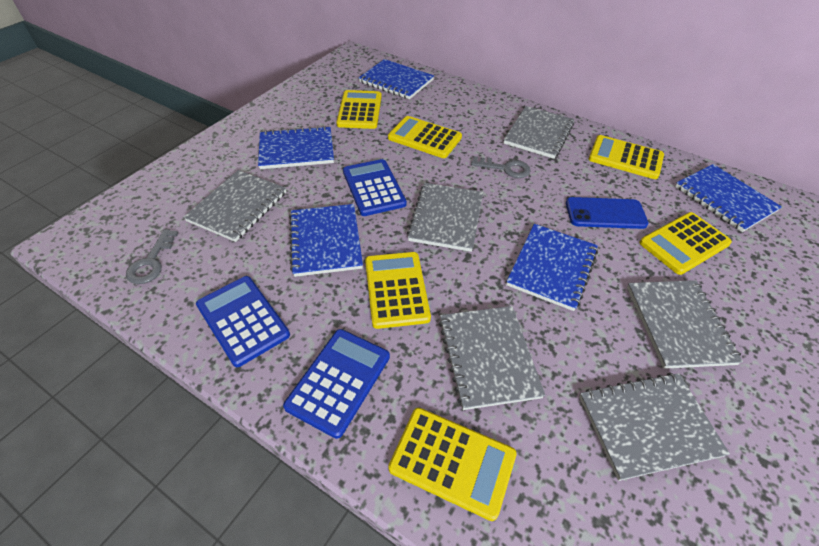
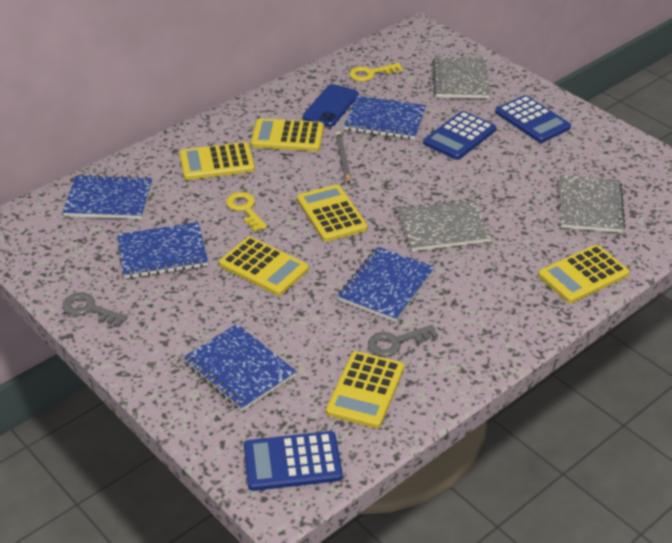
grey notebook: 6 -> 3
grey pencil: 0 -> 1
yellow key: 0 -> 2

